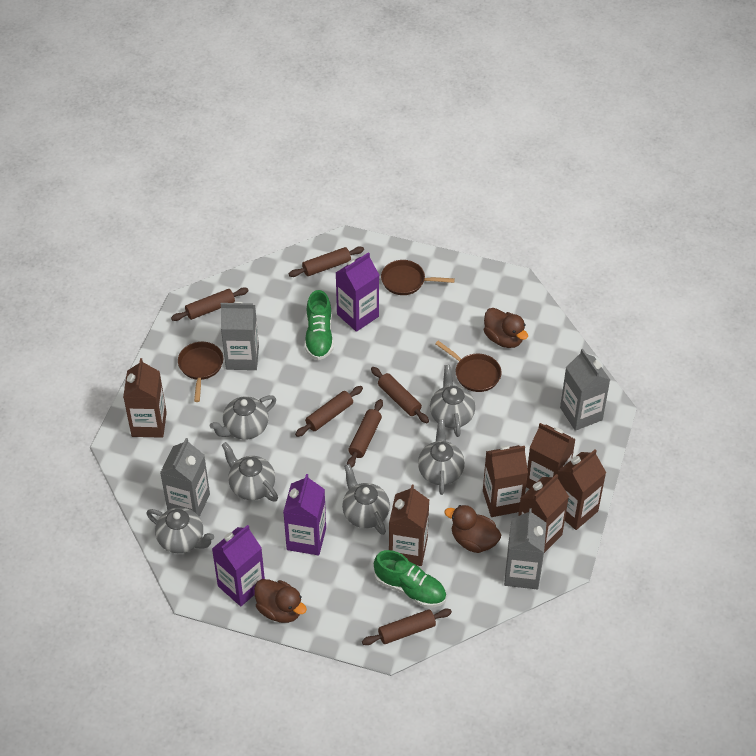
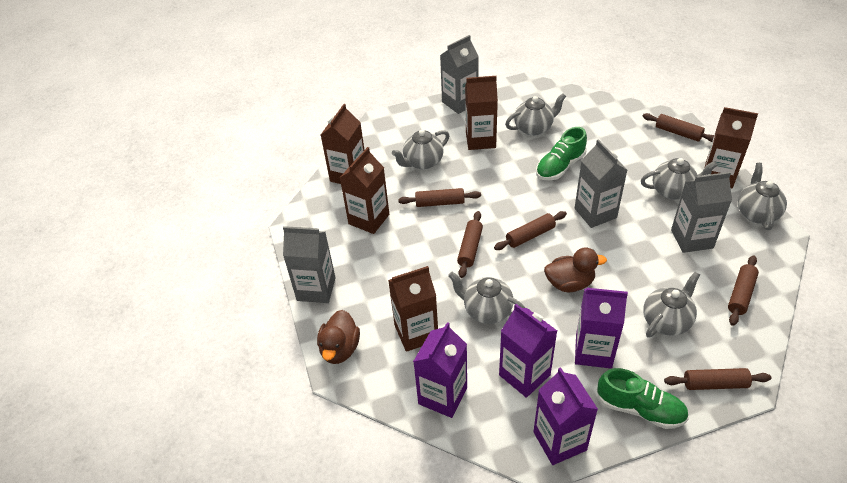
brown carton: 6 -> 5
brown duck: 3 -> 2
brown pan: 3 -> 0
purple carton: 3 -> 4

